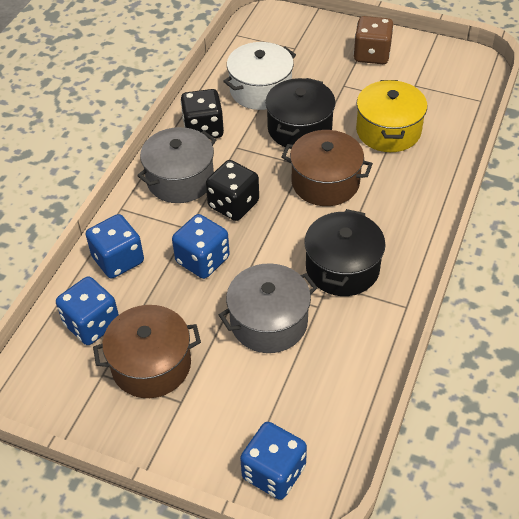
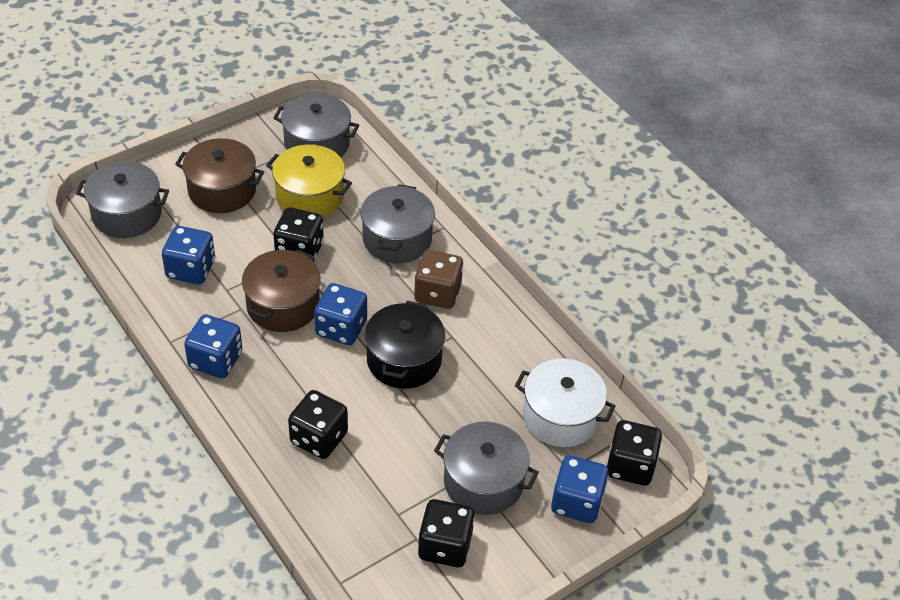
black dice: 2 -> 4
black pot: 2 -> 1
grey pot: 2 -> 4

